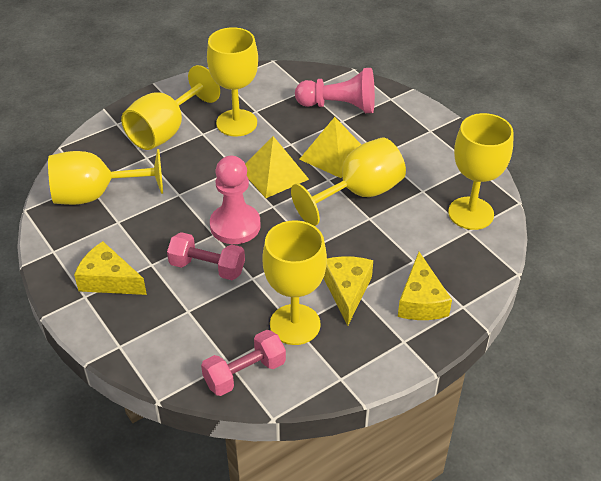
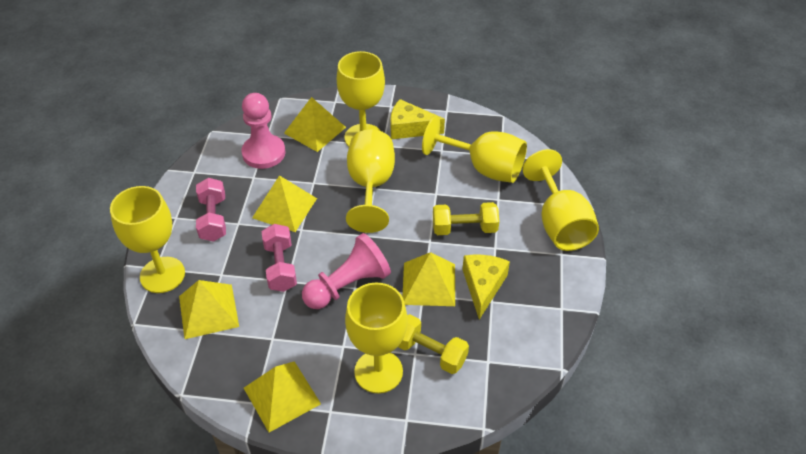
yellow cheese: 3 -> 2
yellow dumbbell: 0 -> 2
yellow pyramid: 2 -> 5

